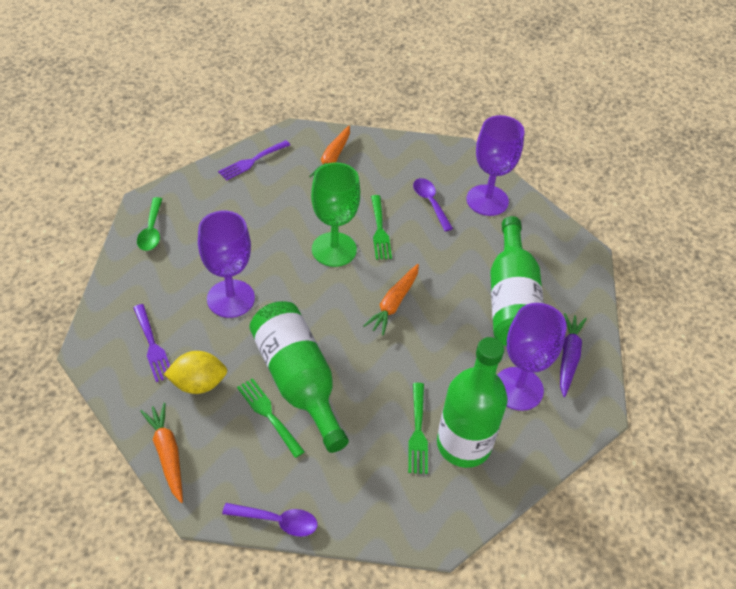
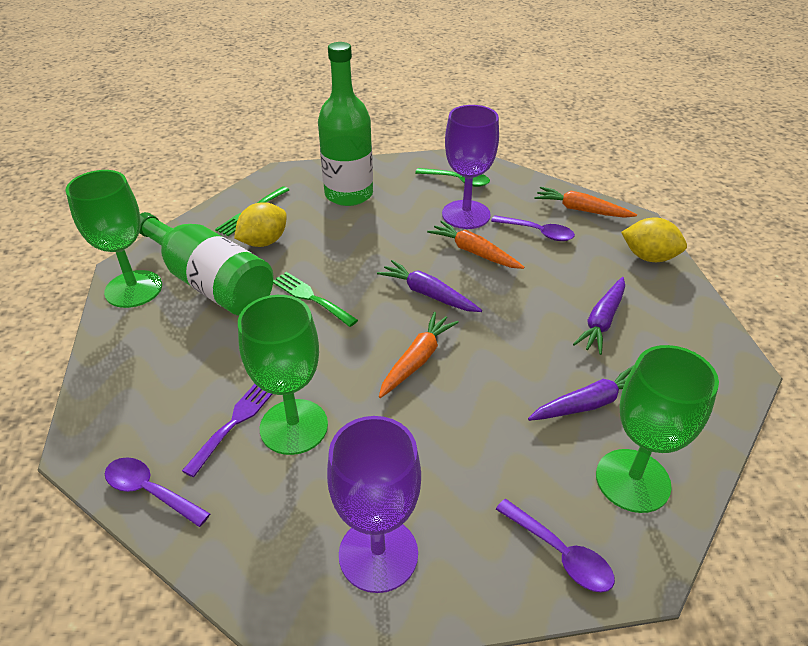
green bottle: 3 -> 2
green fork: 3 -> 2
green goblet: 1 -> 3
purple carrot: 1 -> 3
purple fork: 2 -> 1
purple goblet: 3 -> 2
purple spoon: 2 -> 3
yellow lemon: 1 -> 2

